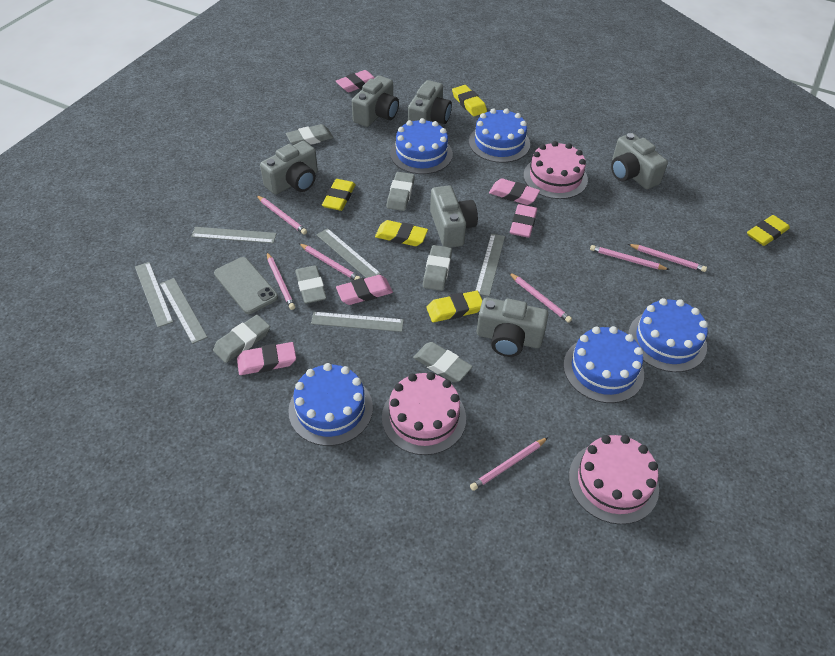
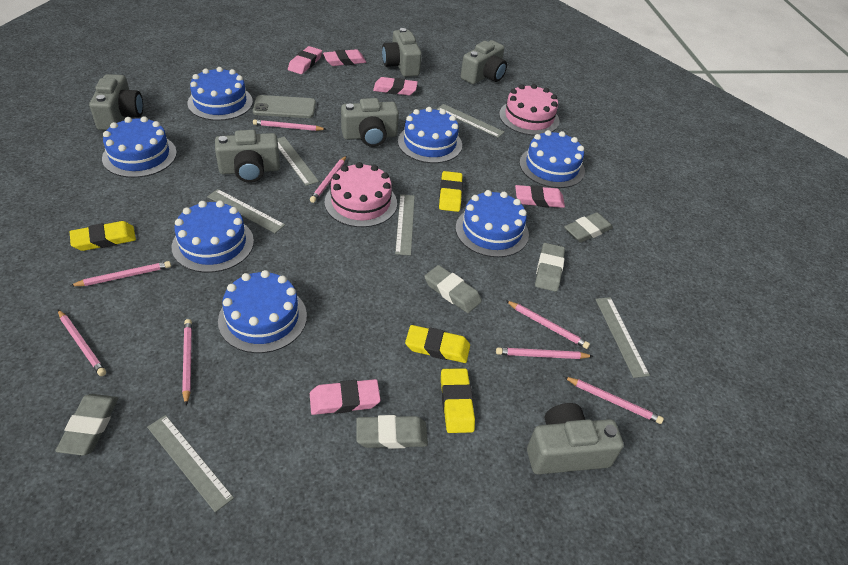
blue cake: 5 -> 7
grey eraser: 6 -> 5
pink cake: 3 -> 2
pink pencil: 7 -> 8
yellow eraser: 5 -> 4

